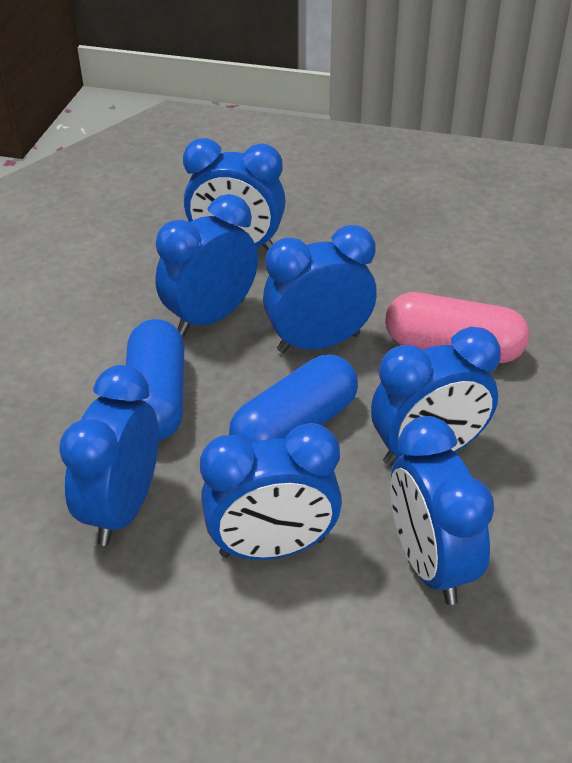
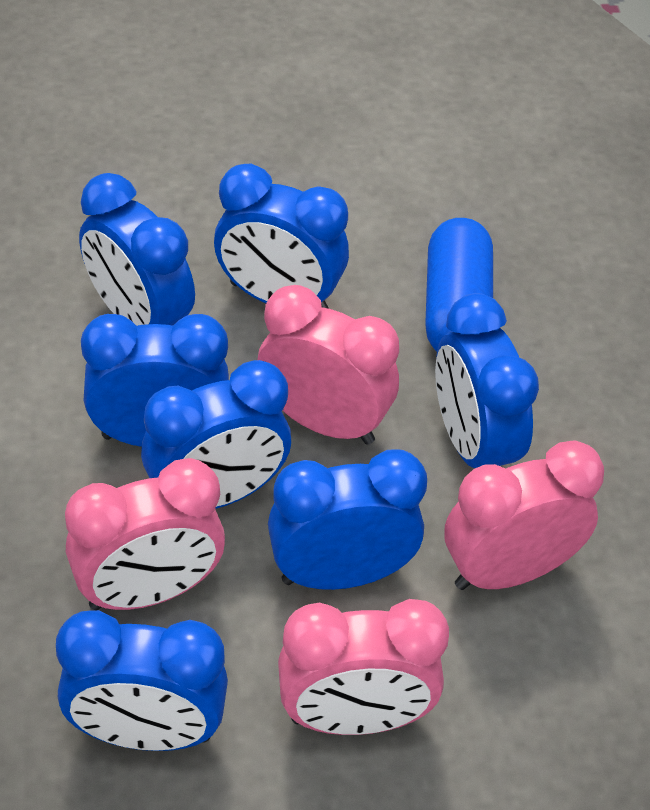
blue capsule: 2 -> 1
pink capsule: 1 -> 0
pink clock: 0 -> 4

